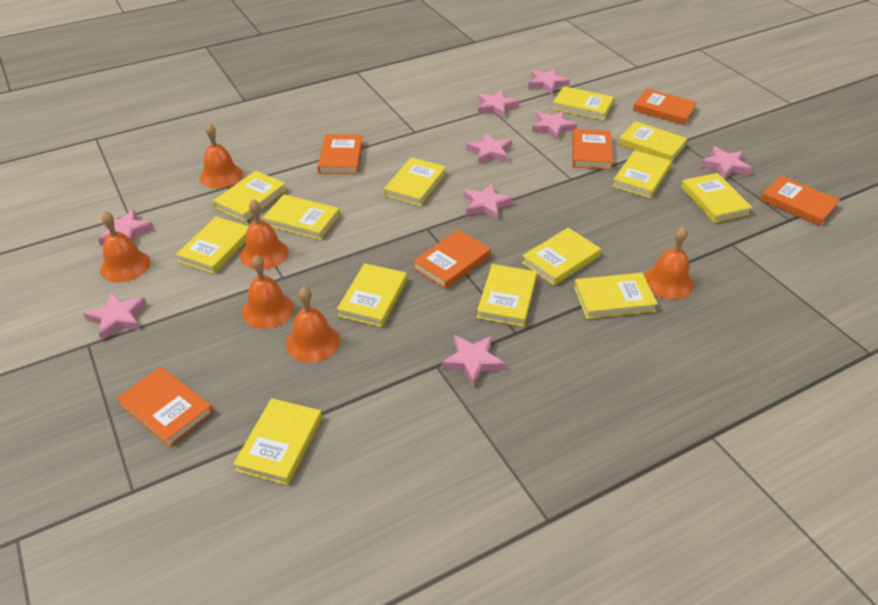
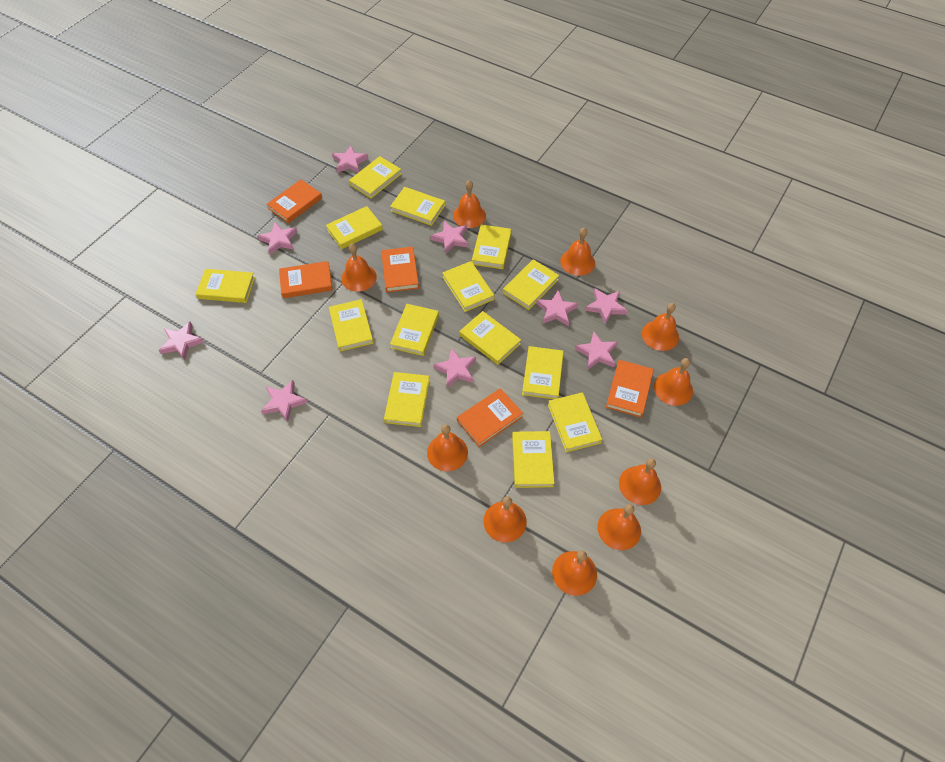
orange bell: 6 -> 10
orange book: 6 -> 5
yellow book: 13 -> 14

